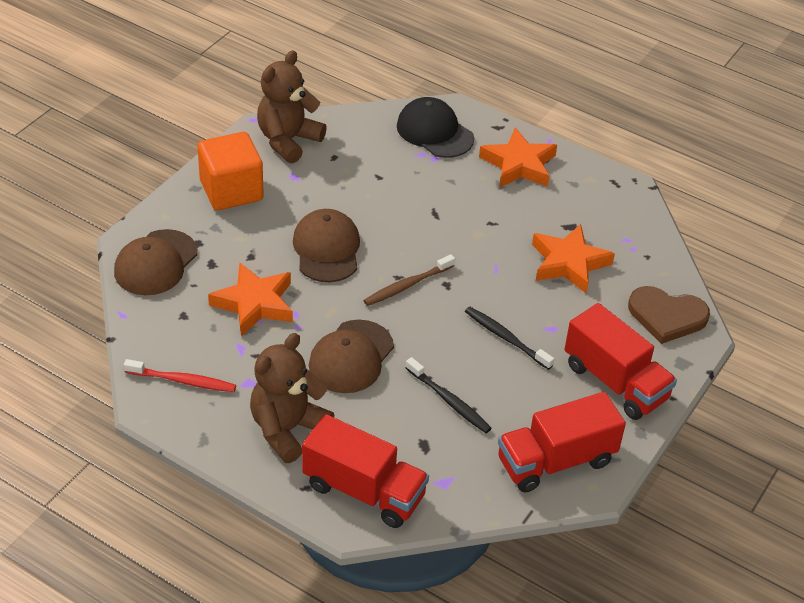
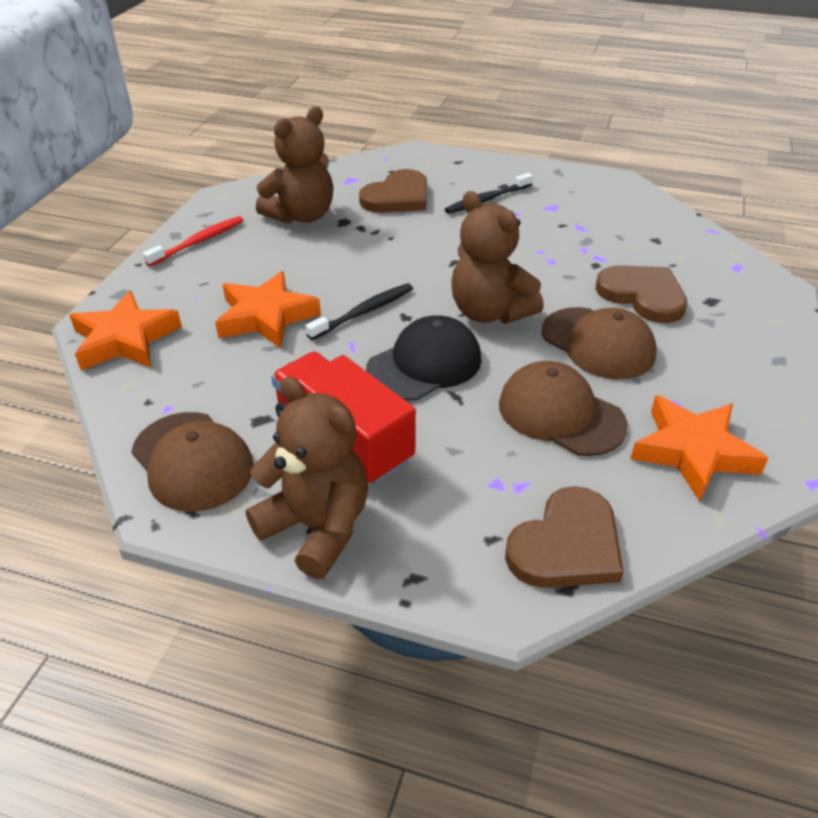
brown heart: 1 -> 3
brown teddy bear: 2 -> 3
brown toothbrush: 1 -> 0
orange cube: 1 -> 0
red truck: 3 -> 1

